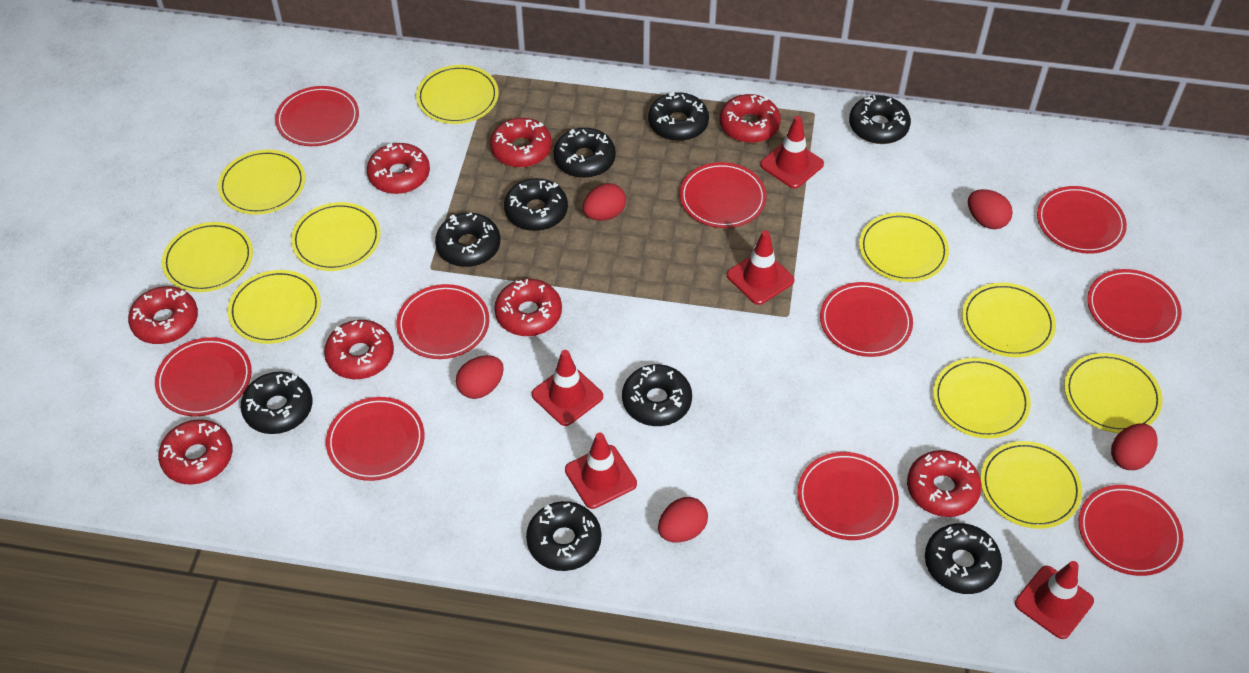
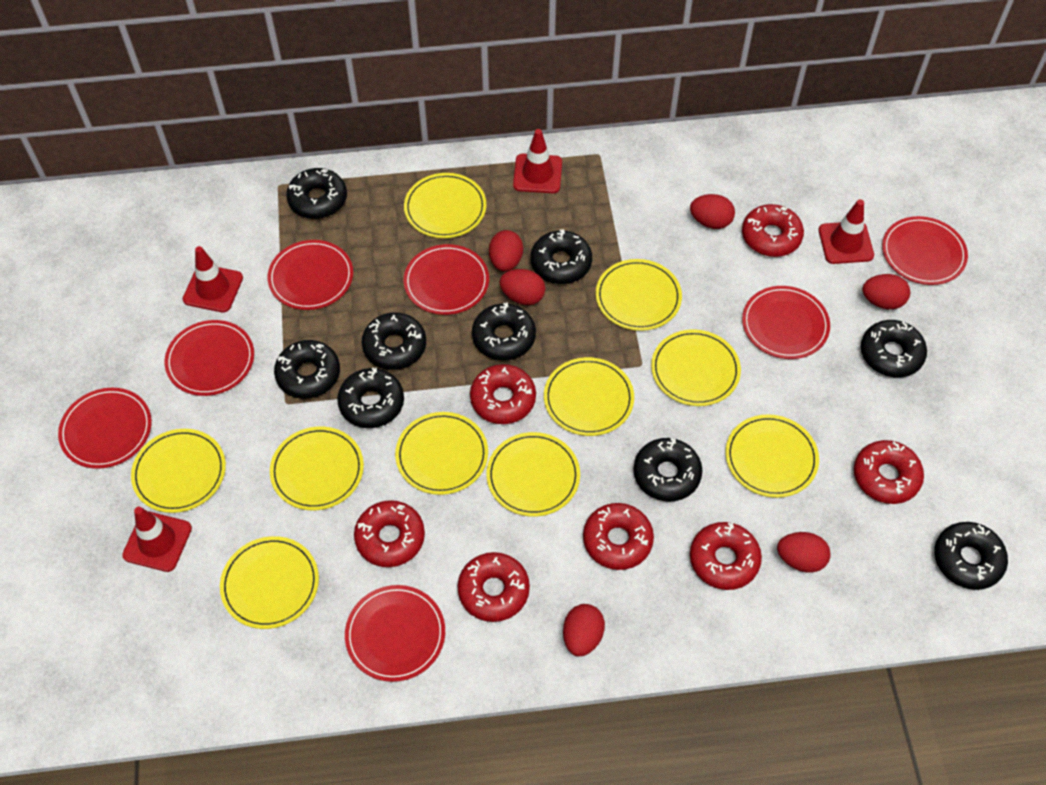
red donut: 8 -> 7
red egg: 5 -> 6
red plate: 10 -> 7
red traffic cone: 5 -> 4

